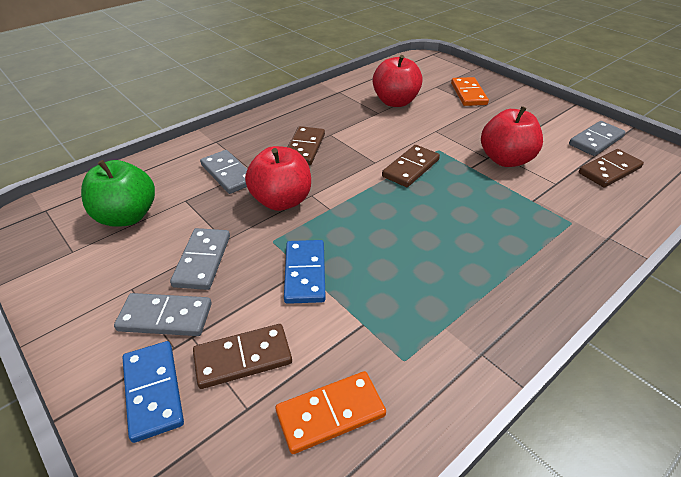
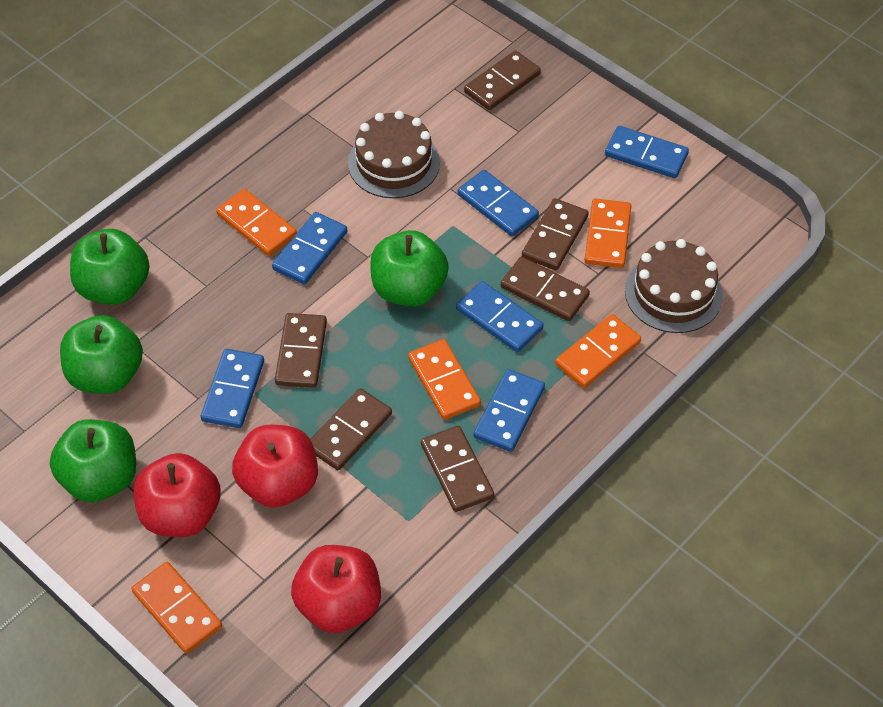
blue domino: 2 -> 6
brown cake: 0 -> 2
brown domino: 4 -> 6
green apple: 1 -> 4
grey domino: 4 -> 0
orange domino: 2 -> 5

